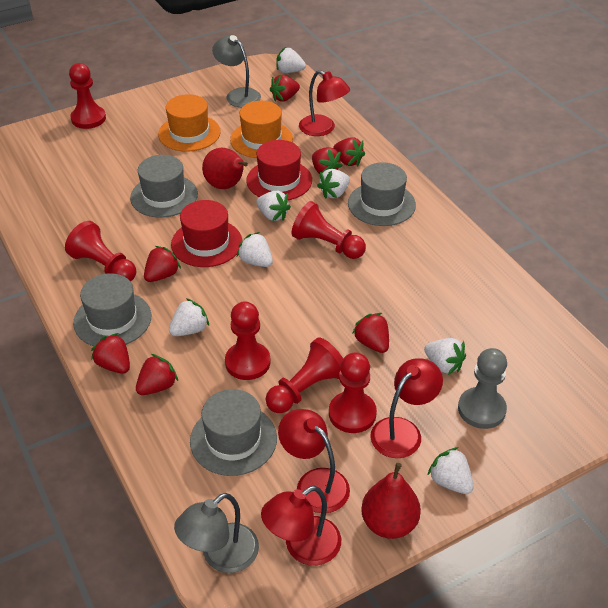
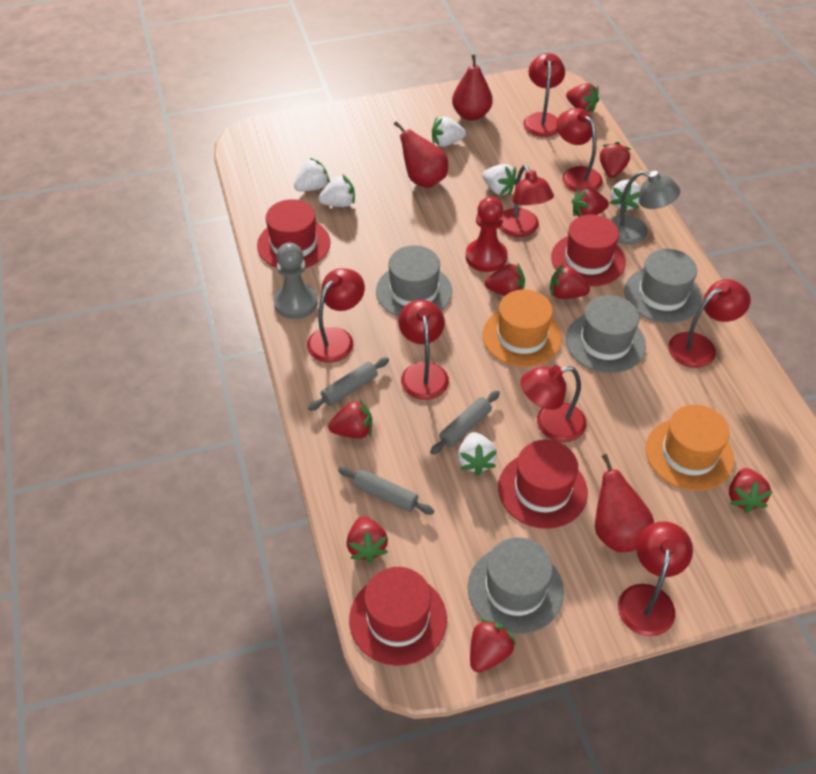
grey lamp: 2 -> 1
grey rolling pin: 0 -> 3
red hat: 2 -> 4
red lamp: 4 -> 8
red pawn: 6 -> 1
red pear: 2 -> 3
red strawberry: 7 -> 9
white strawberry: 7 -> 6

